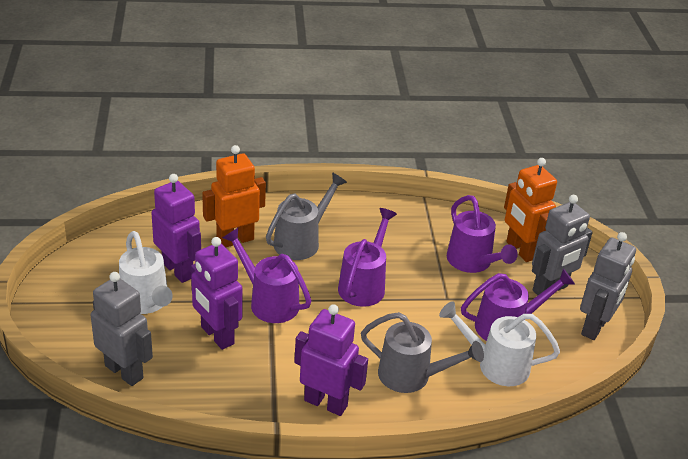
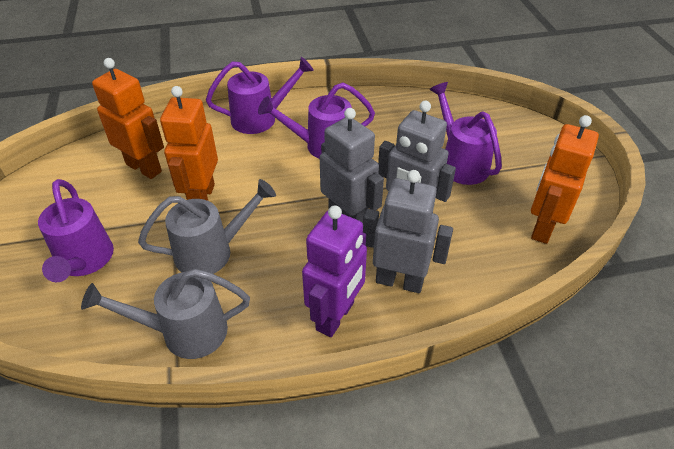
orange robot: 2 -> 3
purple robot: 3 -> 1
white watering can: 2 -> 0

